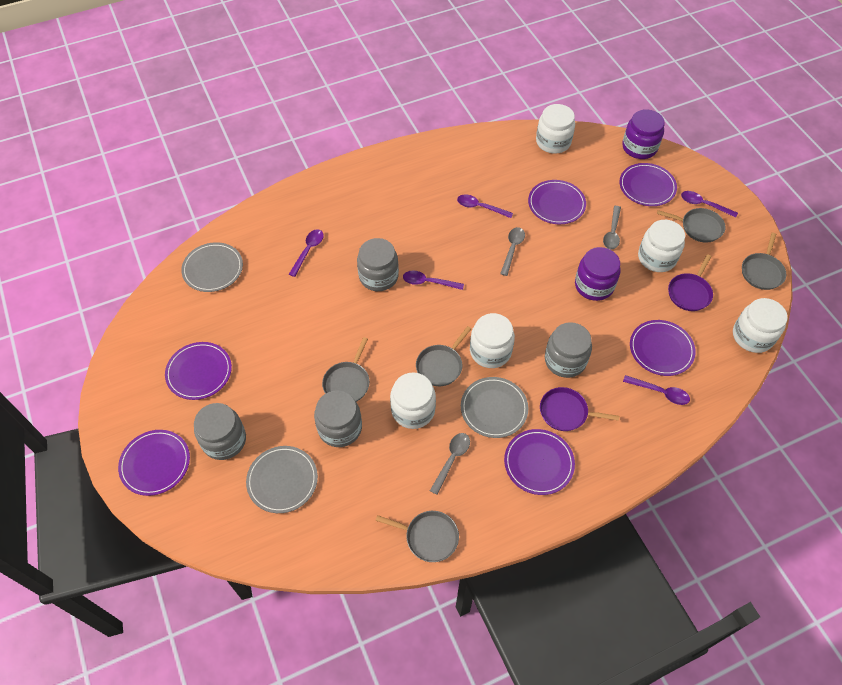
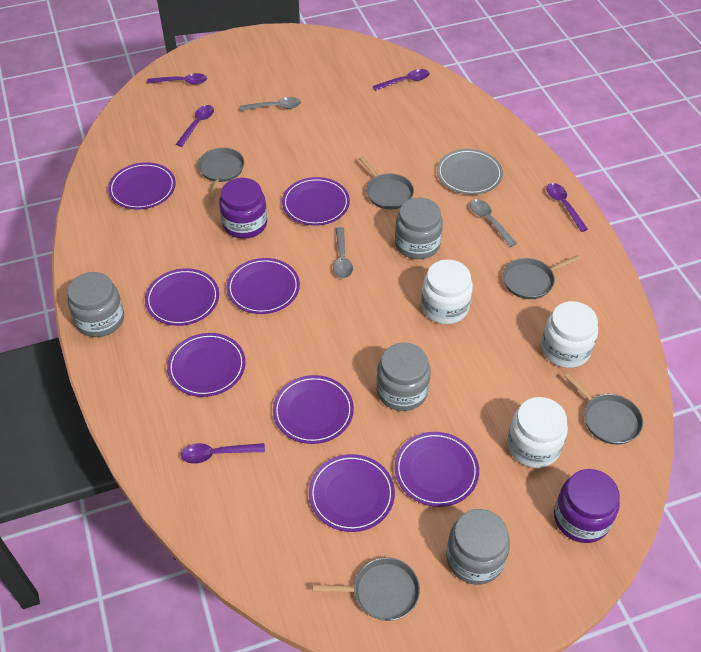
grey plate: 3 -> 1
purple pan: 2 -> 0
purple plate: 6 -> 8
white jar: 5 -> 3

